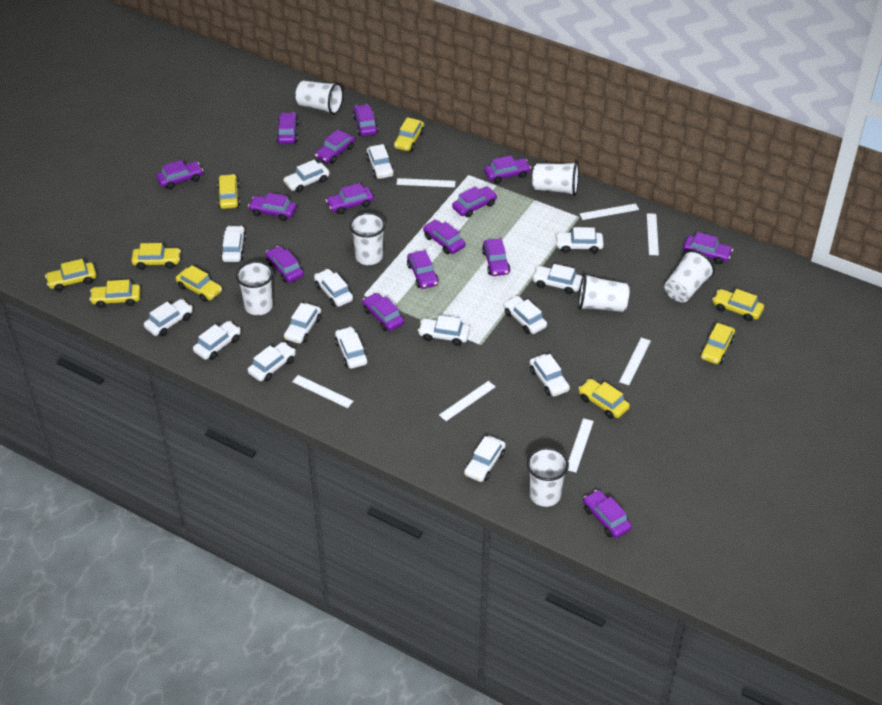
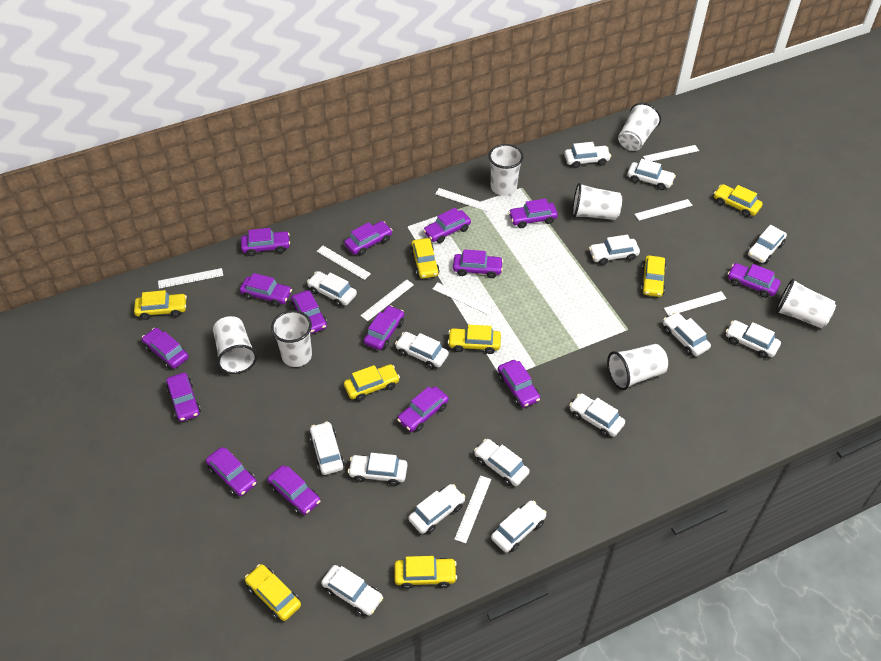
white ruler: 7 -> 9
yellow car: 9 -> 8

